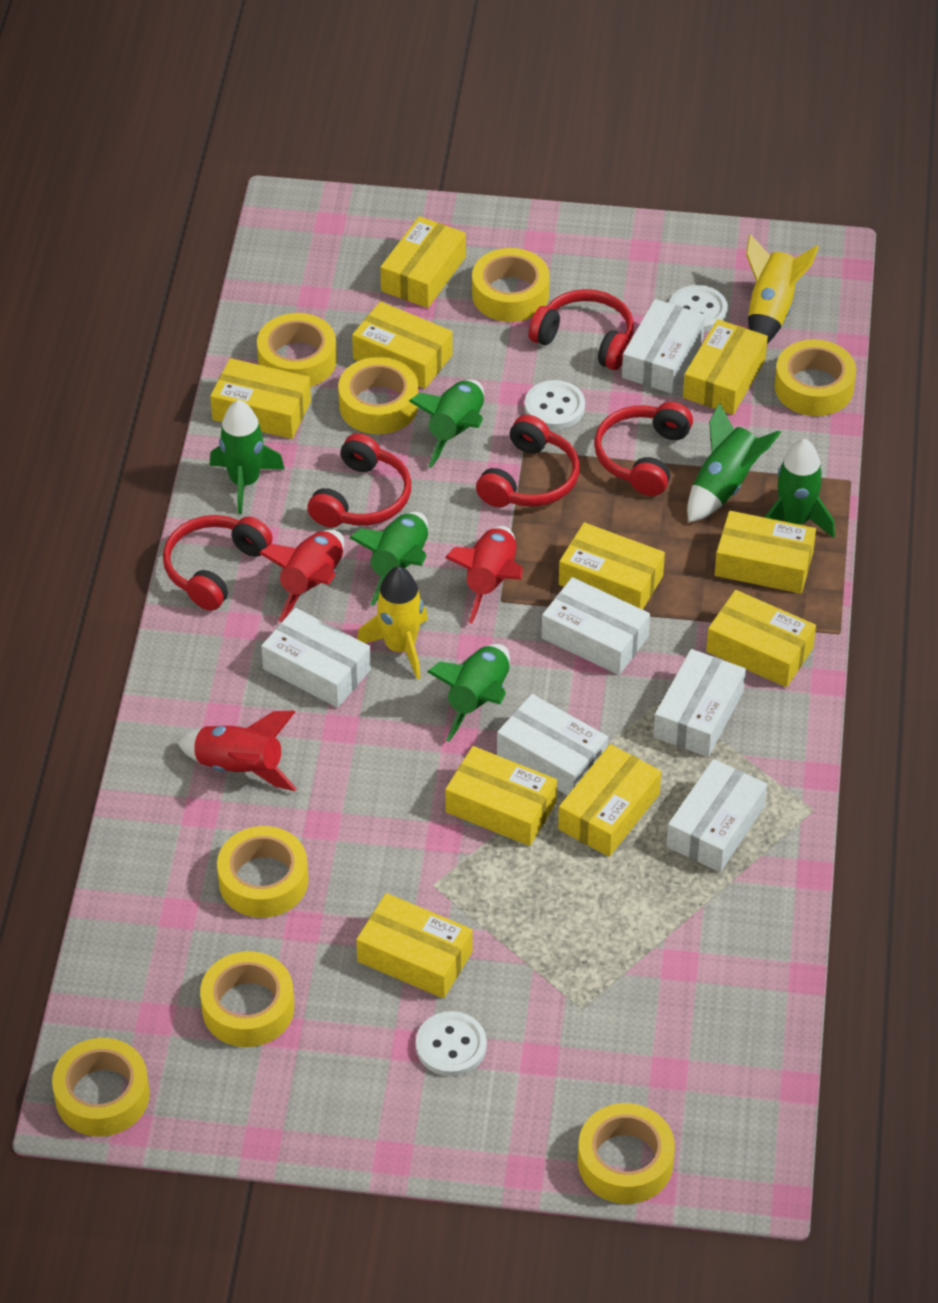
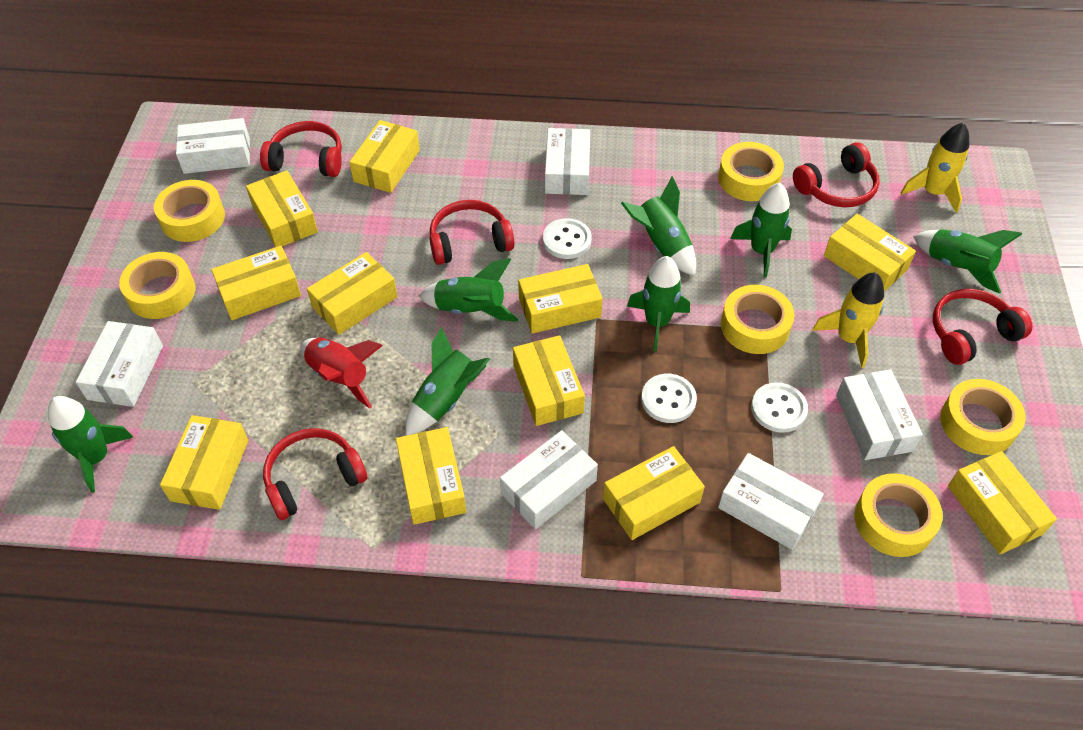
green rocket: 6 -> 7
red rocket: 3 -> 1
yellow box: 10 -> 11
yellow tape: 8 -> 6

